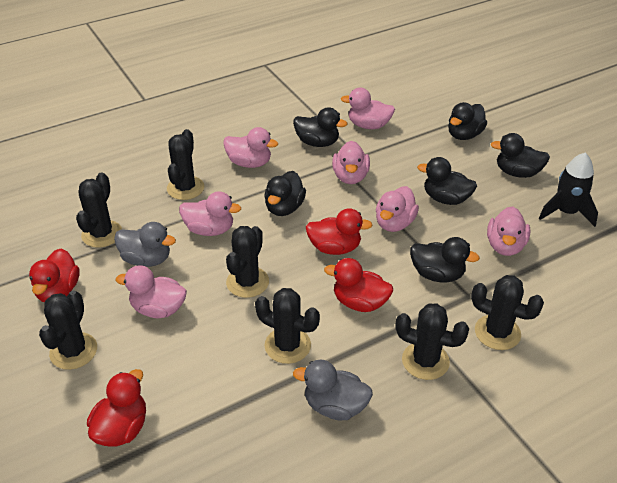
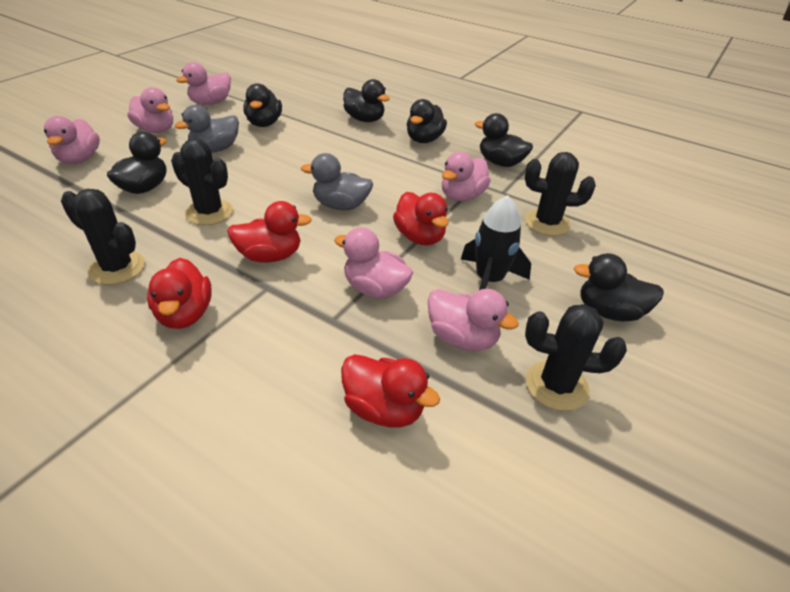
black cactus: 7 -> 4
pink duck: 7 -> 6

